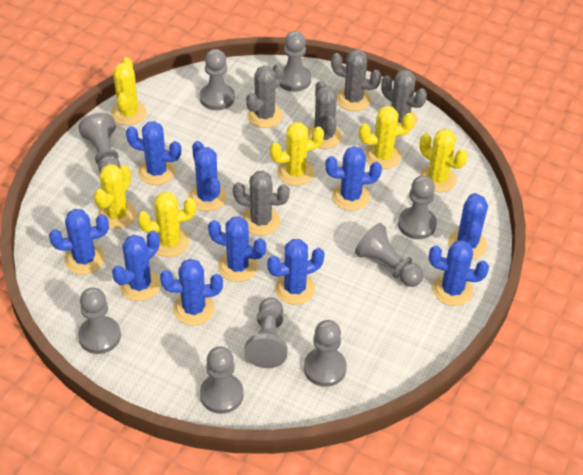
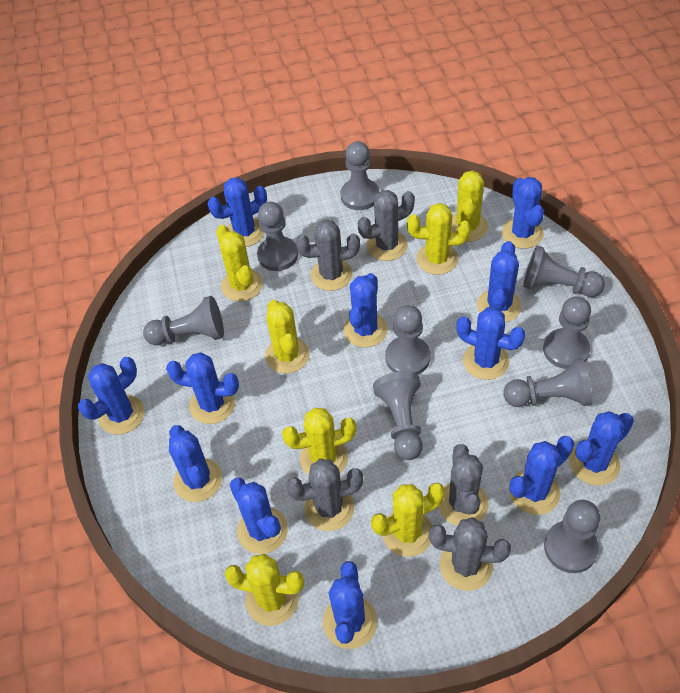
blue cactus: 10 -> 12
yellow cactus: 6 -> 7

